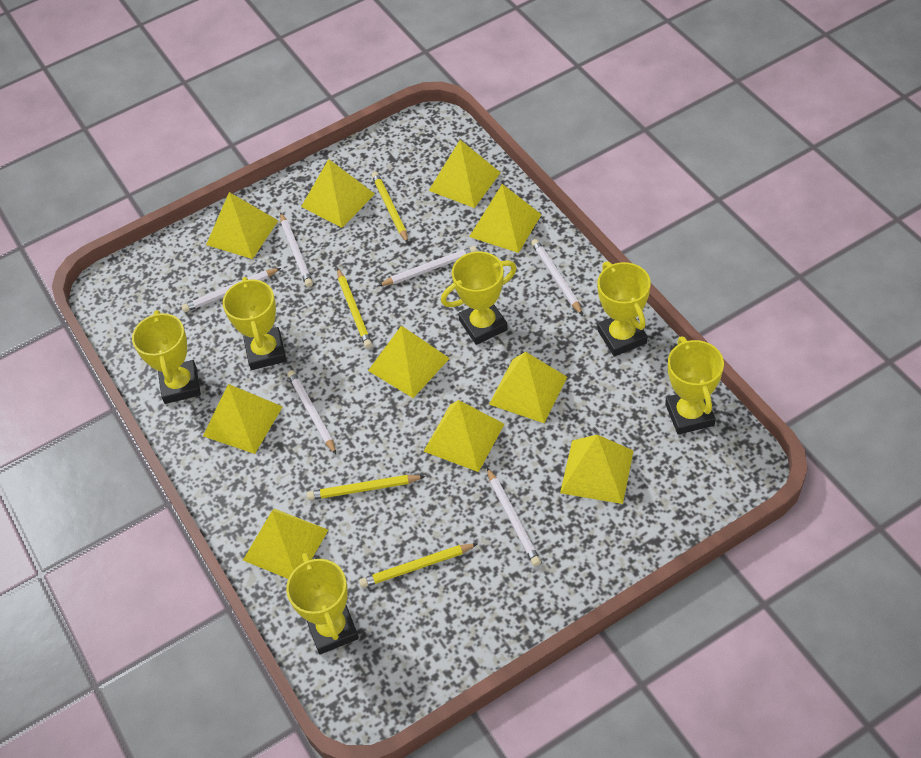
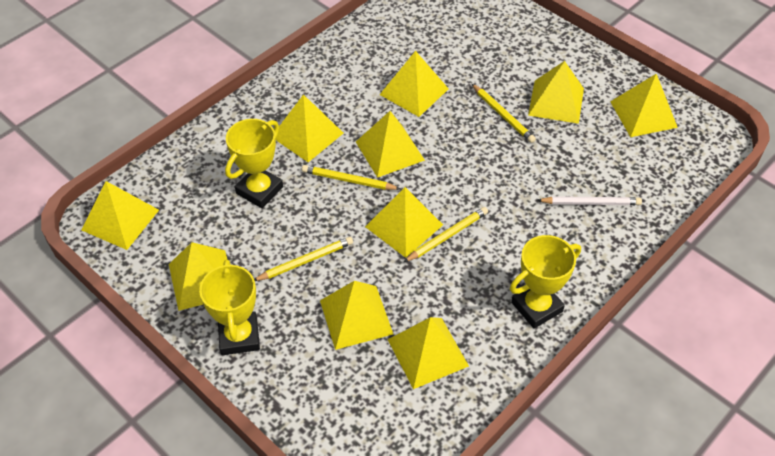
white pencil: 6 -> 1
yellow trophy: 6 -> 3

